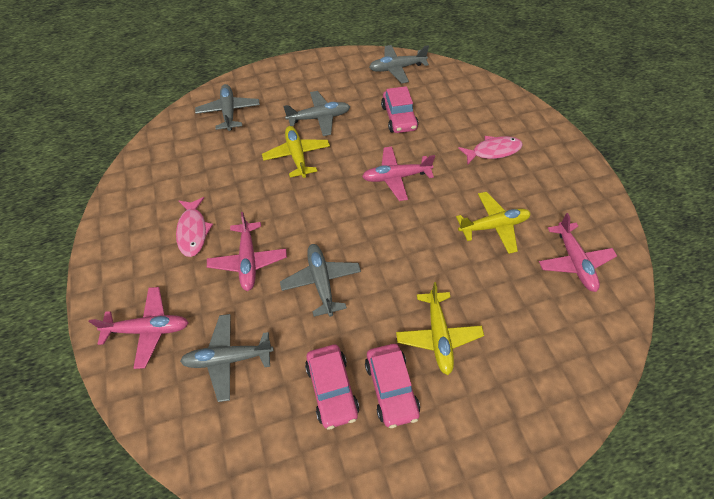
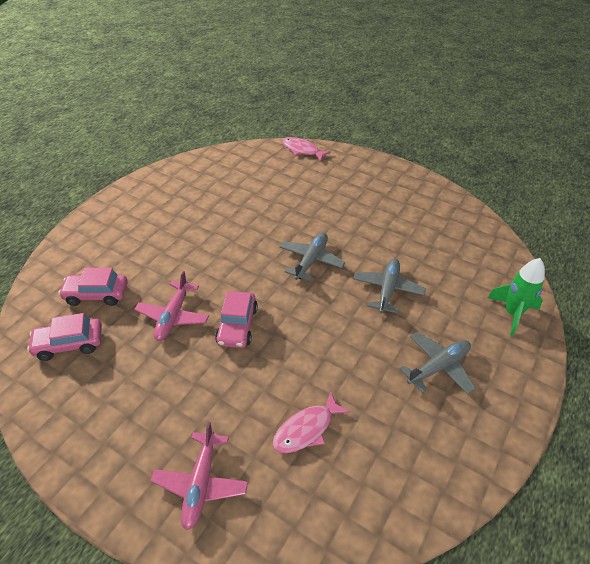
green rocket: 0 -> 1
grey plane: 5 -> 3
pink plane: 4 -> 2
yellow plane: 3 -> 0

